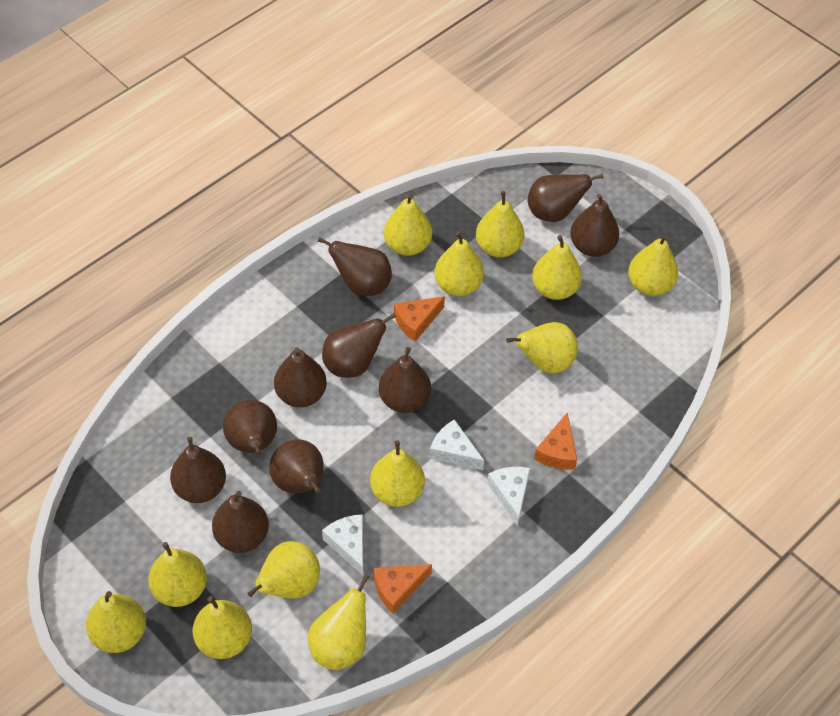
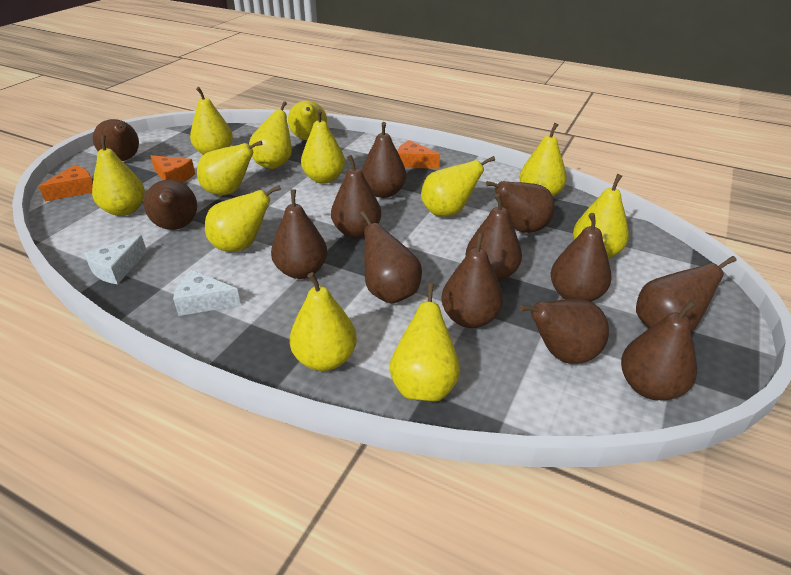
brown pear: 10 -> 13
white cheese: 3 -> 2

